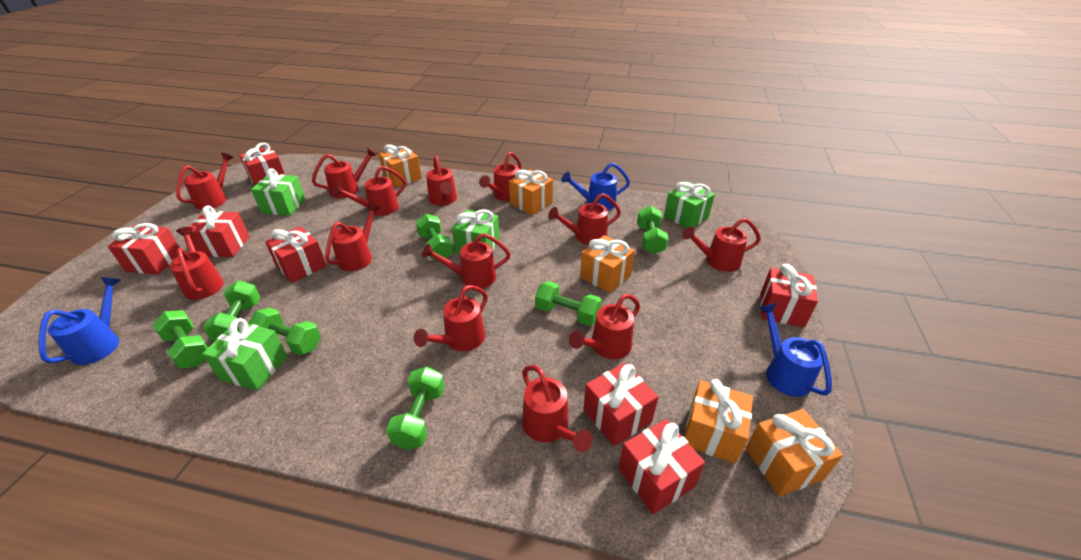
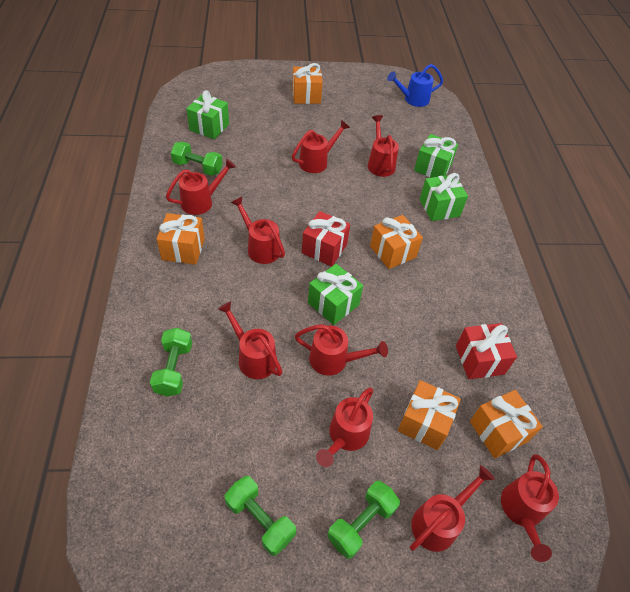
blue watering can: 3 -> 1
green dumbbell: 7 -> 4
red gift: 7 -> 2
red watering can: 13 -> 9

